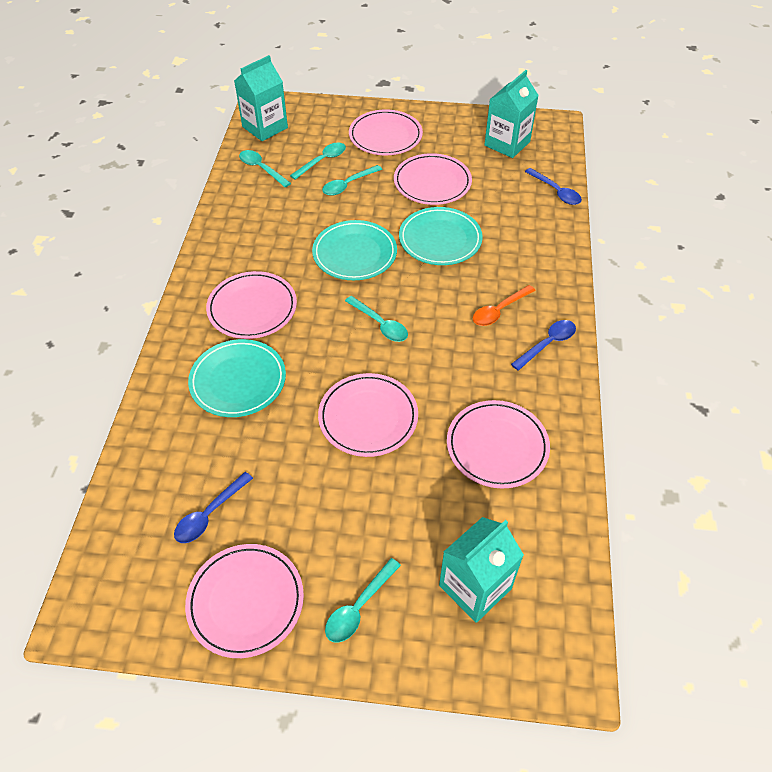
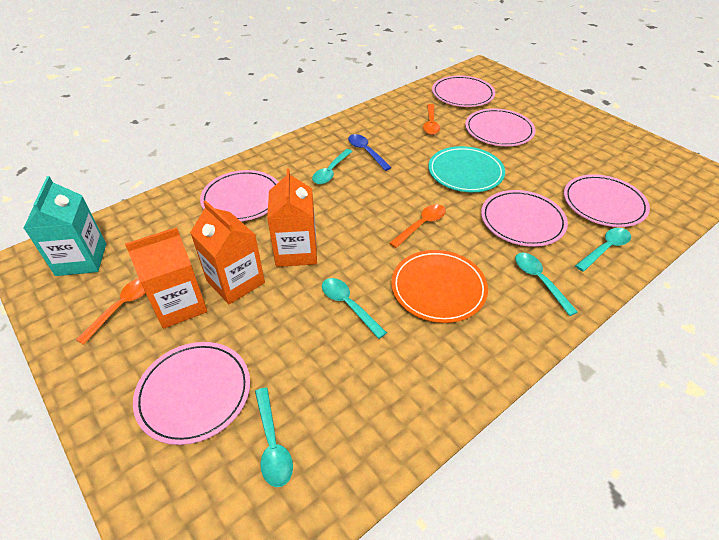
blue spoon: 3 -> 1
orange carton: 0 -> 3
orange plate: 0 -> 1
orange spoon: 1 -> 3
turquoise carton: 3 -> 1
turquoise plate: 3 -> 1

